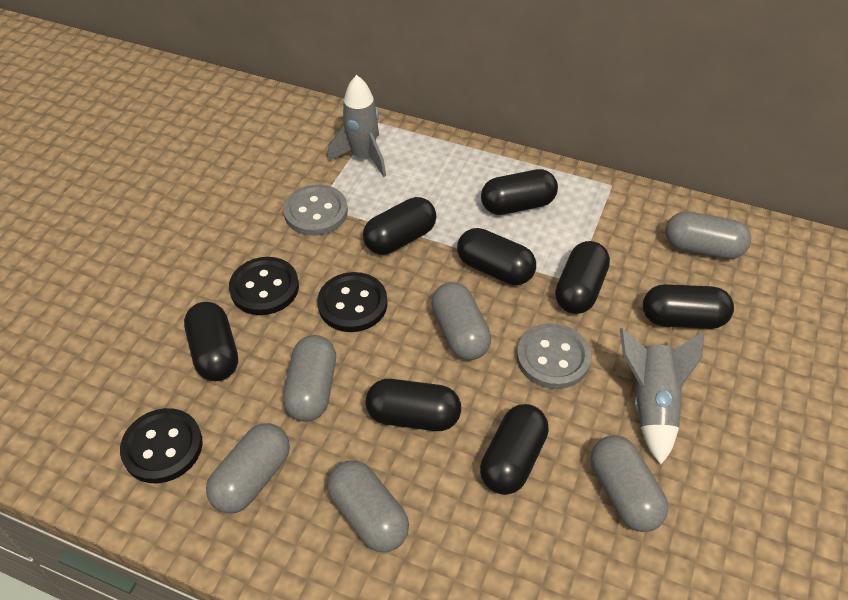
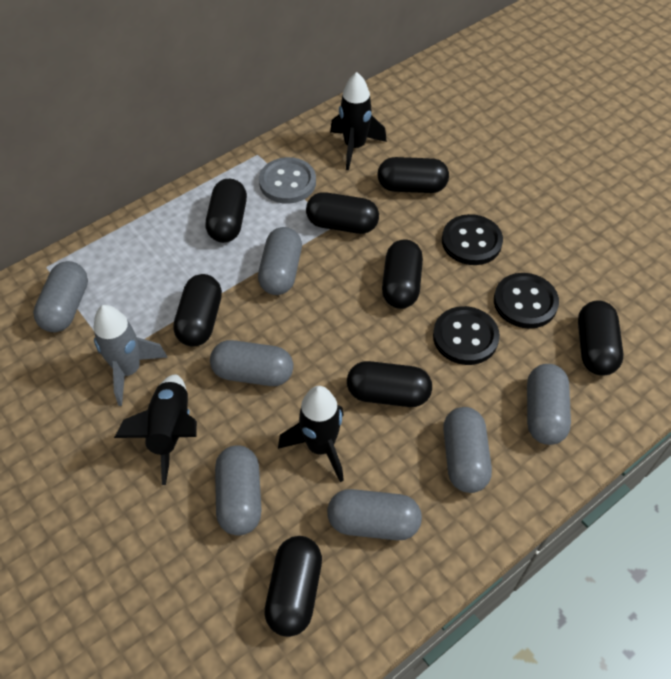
black rocket: 0 -> 3
grey button: 2 -> 1
grey capsule: 6 -> 7
grey rocket: 2 -> 1

